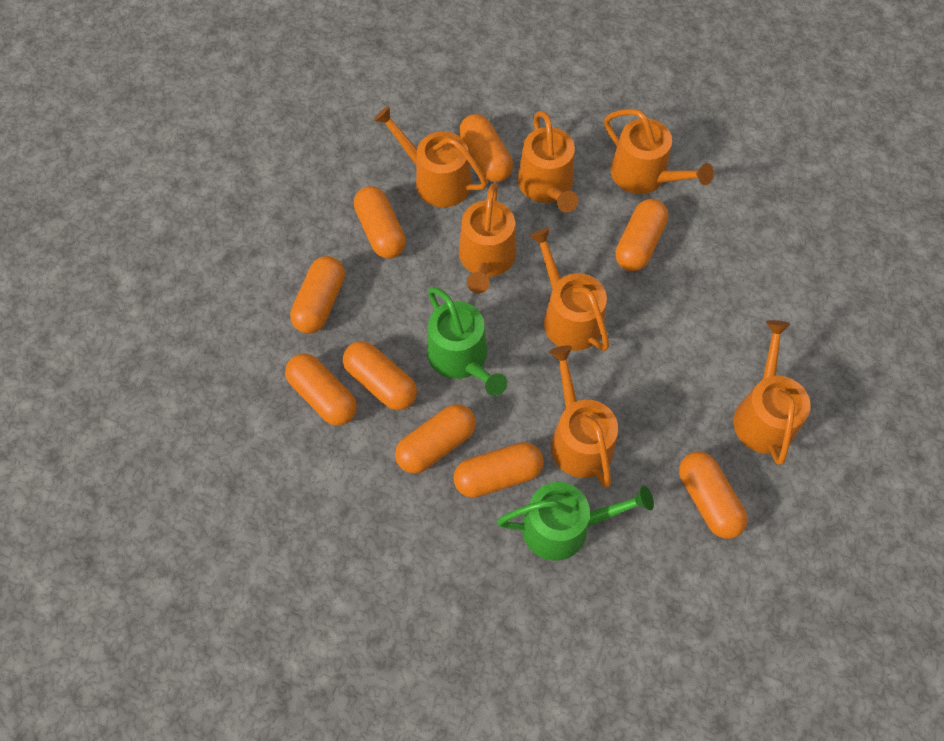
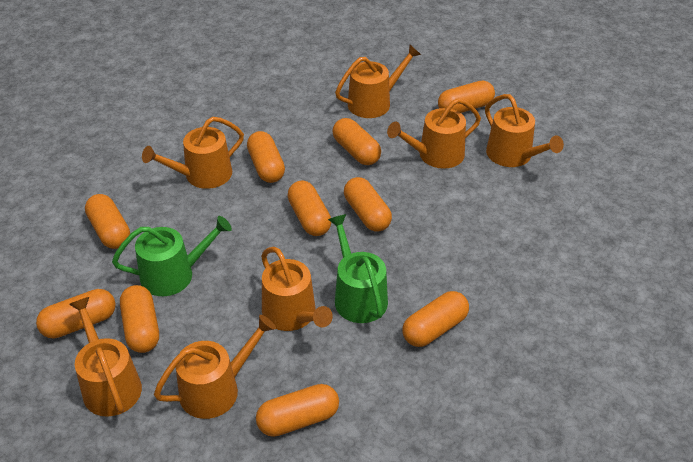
orange capsule: 9 -> 10

